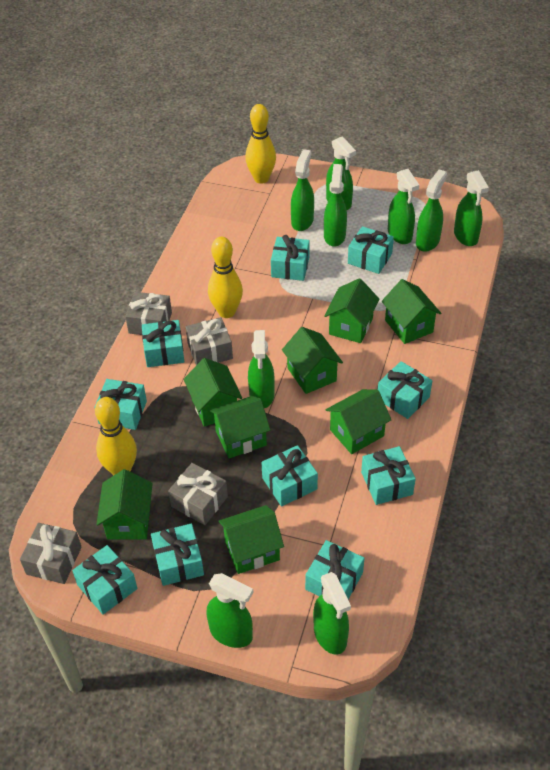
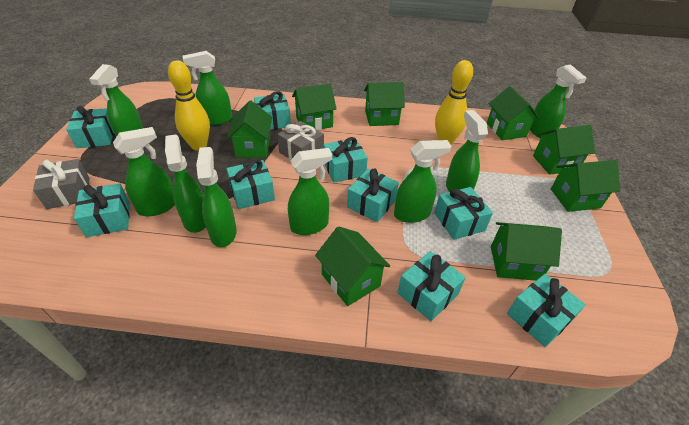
grey gift: 4 -> 2
turquoise gift: 10 -> 9
yellow bowling pin: 3 -> 2

